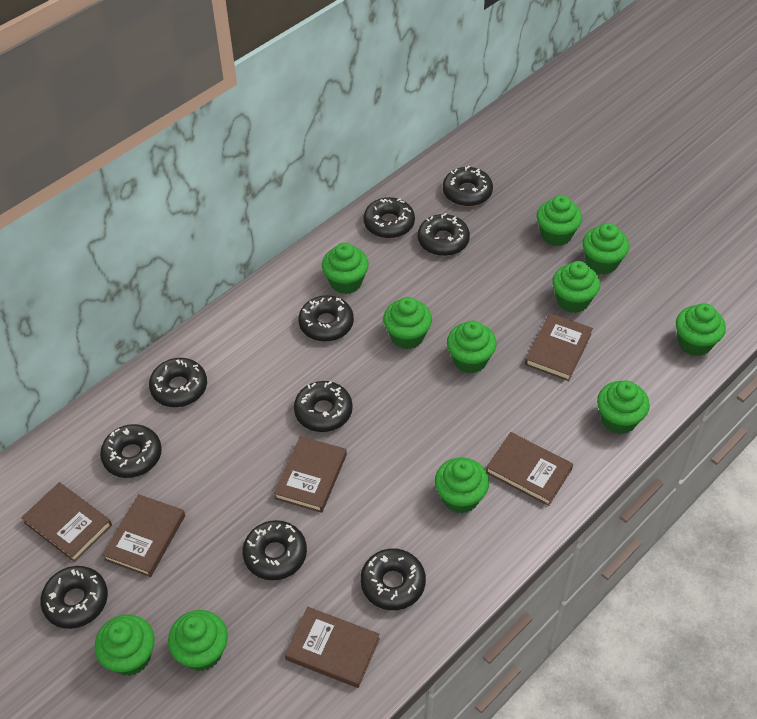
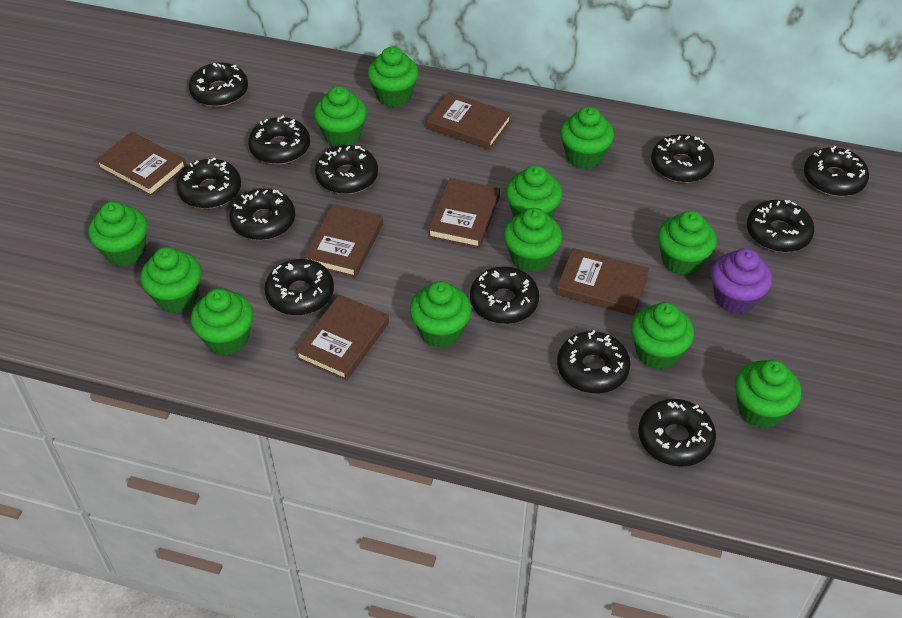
black donut: 10 -> 12
green cupcake: 11 -> 12
purple cupcake: 0 -> 1

